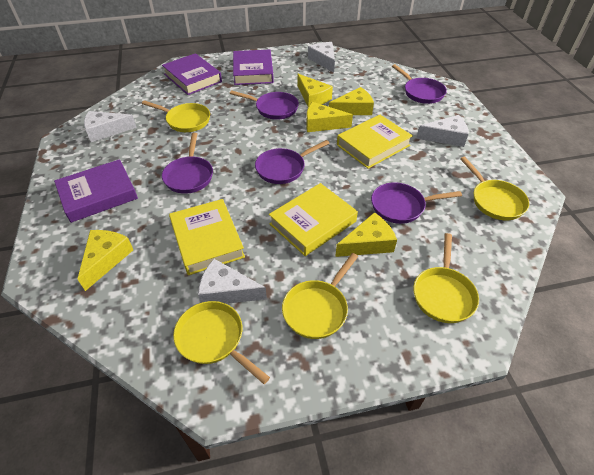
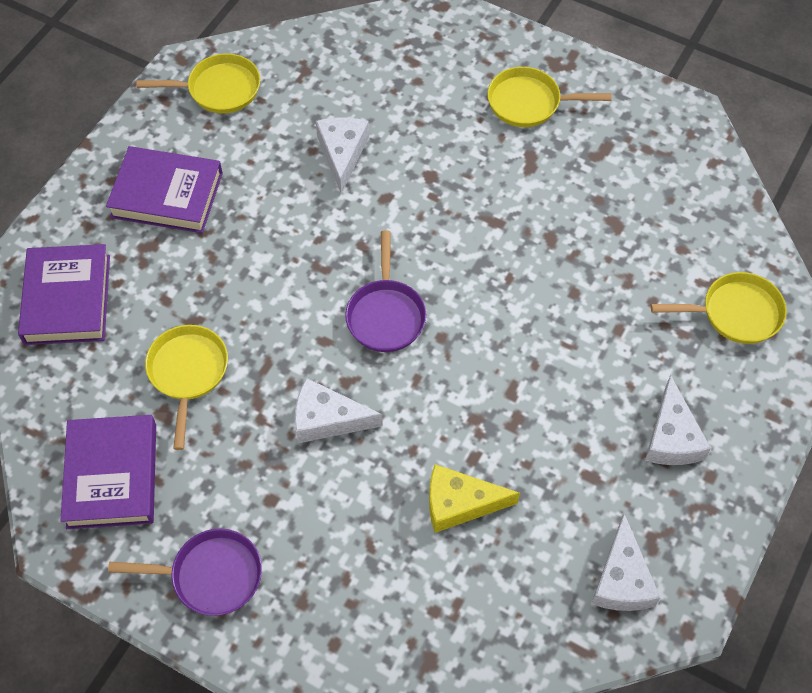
purple pan: 5 -> 2
yellow book: 3 -> 0
yellow cheese: 5 -> 1
yellow pan: 5 -> 4

